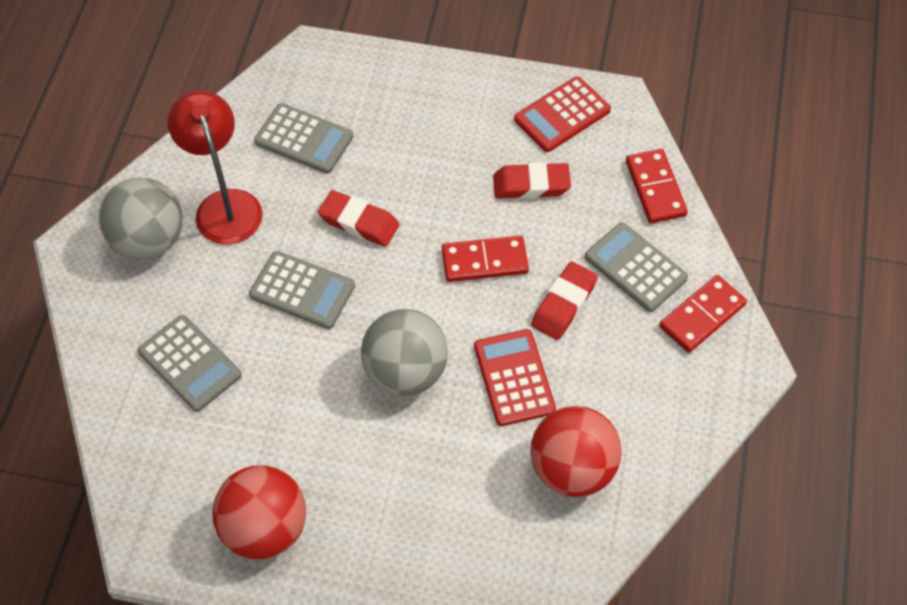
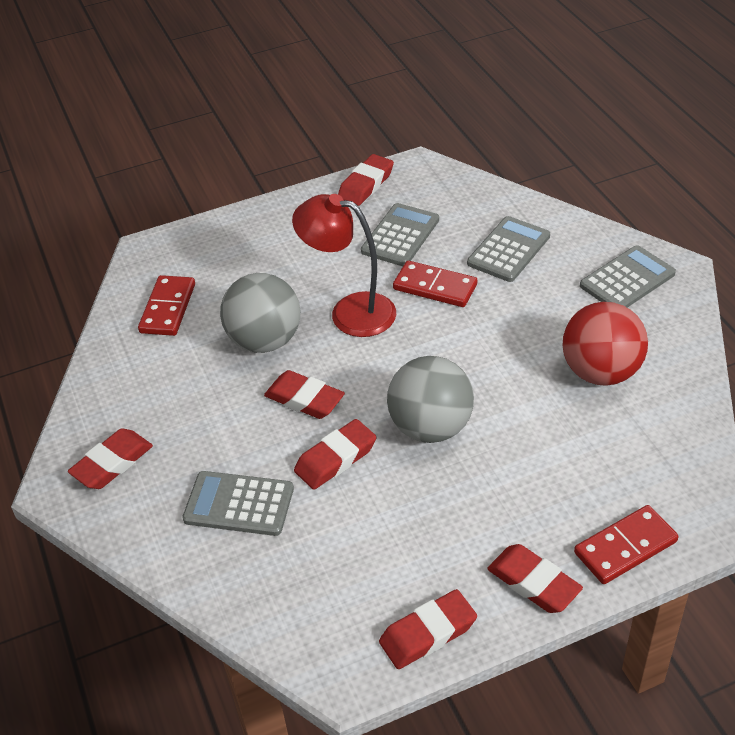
red ball: 2 -> 1
red calculator: 2 -> 0
red eraser: 3 -> 6

